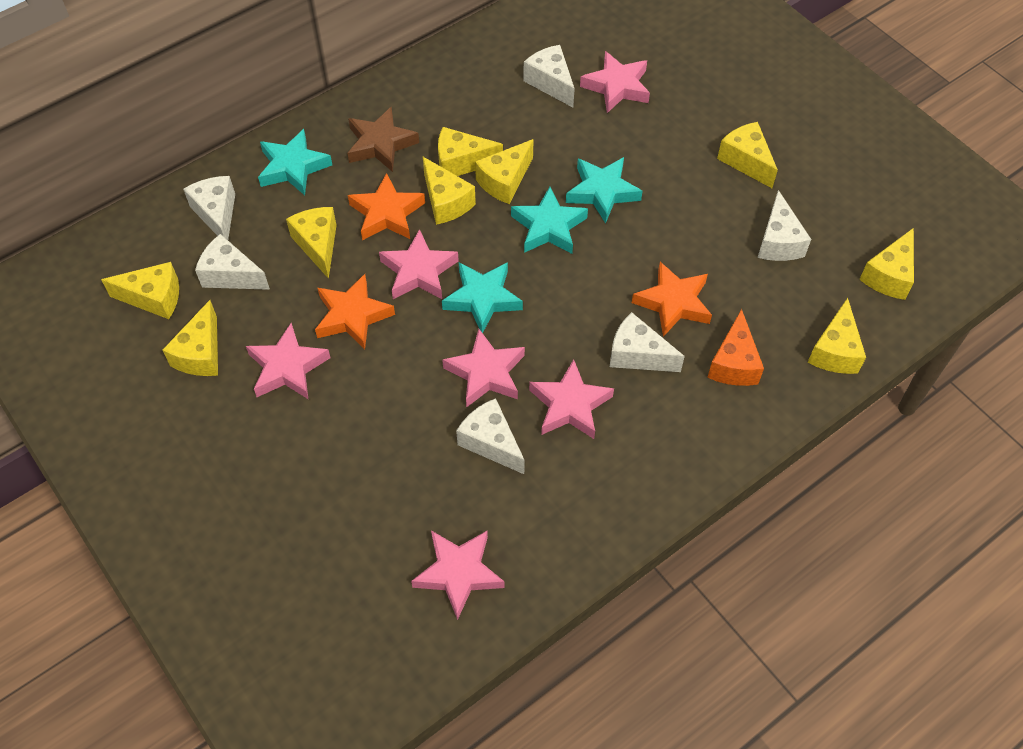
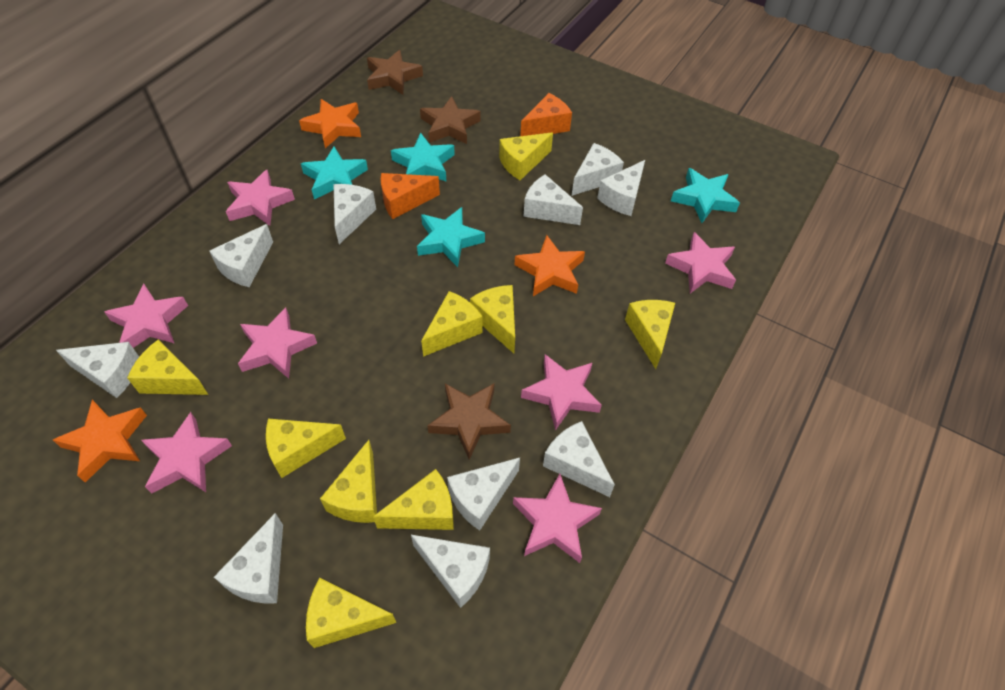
brown star: 1 -> 3
orange cheese: 1 -> 2
pink star: 6 -> 7
white cheese: 6 -> 10

